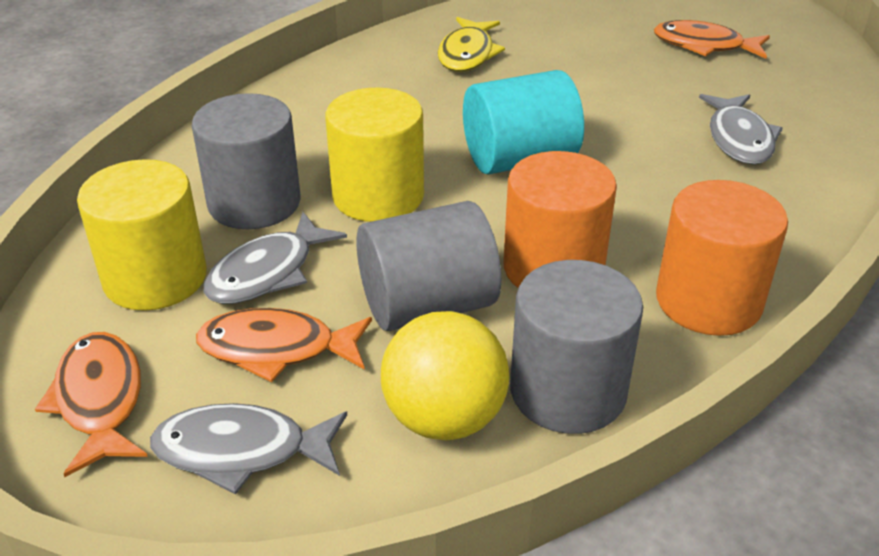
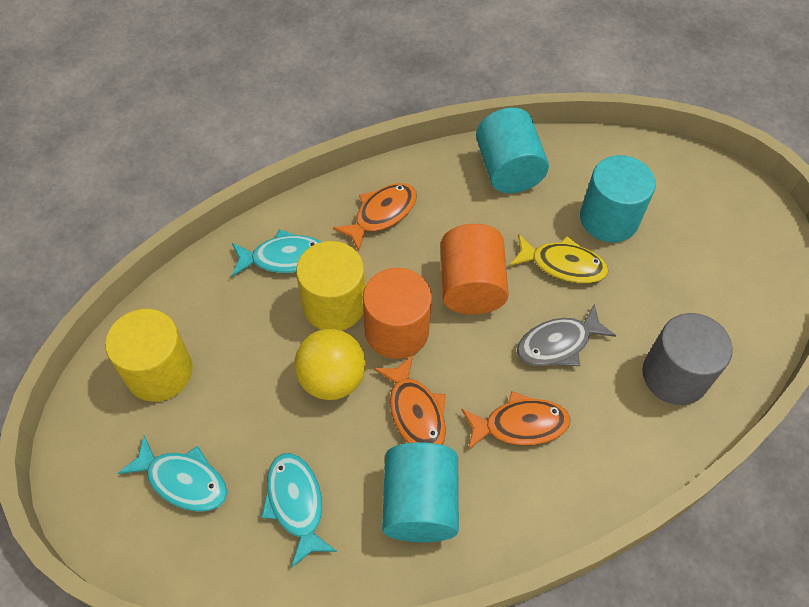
grey cylinder: 3 -> 1
grey fish: 3 -> 1
turquoise cylinder: 1 -> 3
turquoise fish: 0 -> 3

